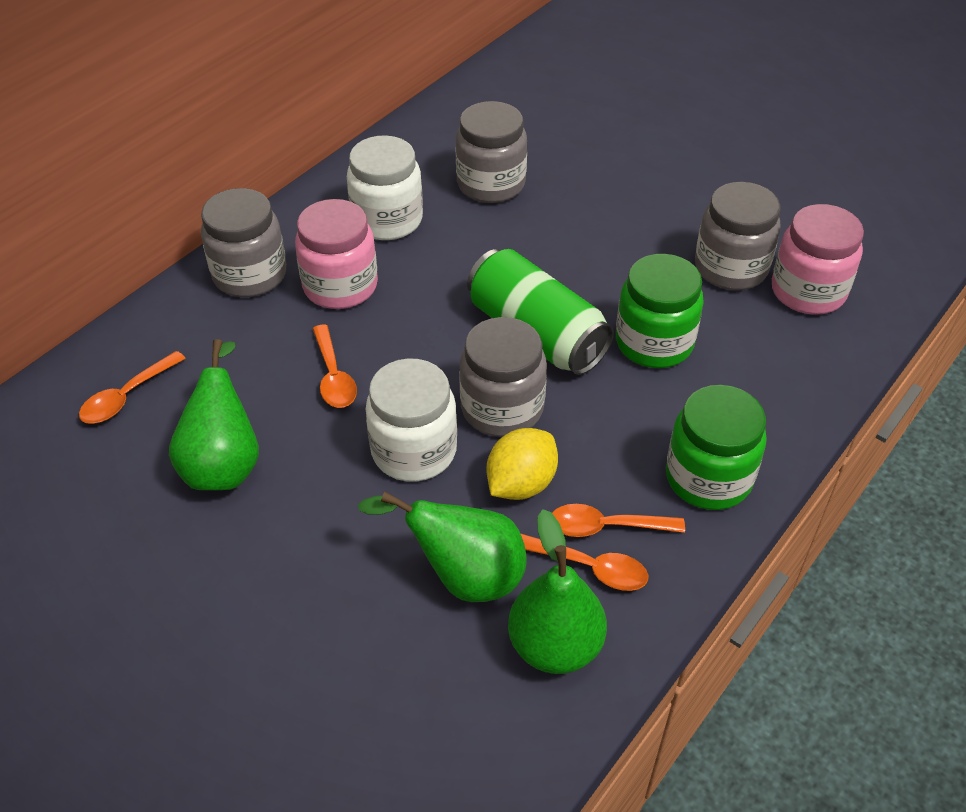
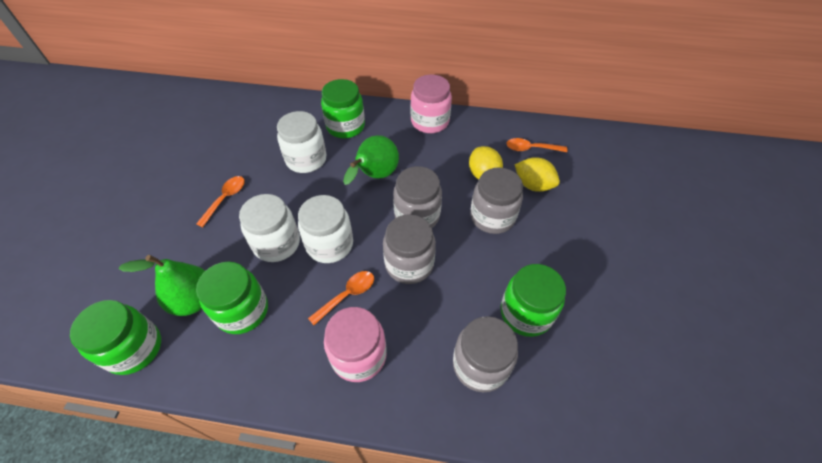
green can: 1 -> 0
green jar: 2 -> 4
green pear: 3 -> 2
orange spoon: 4 -> 3
white jar: 2 -> 3
yellow lemon: 1 -> 2

